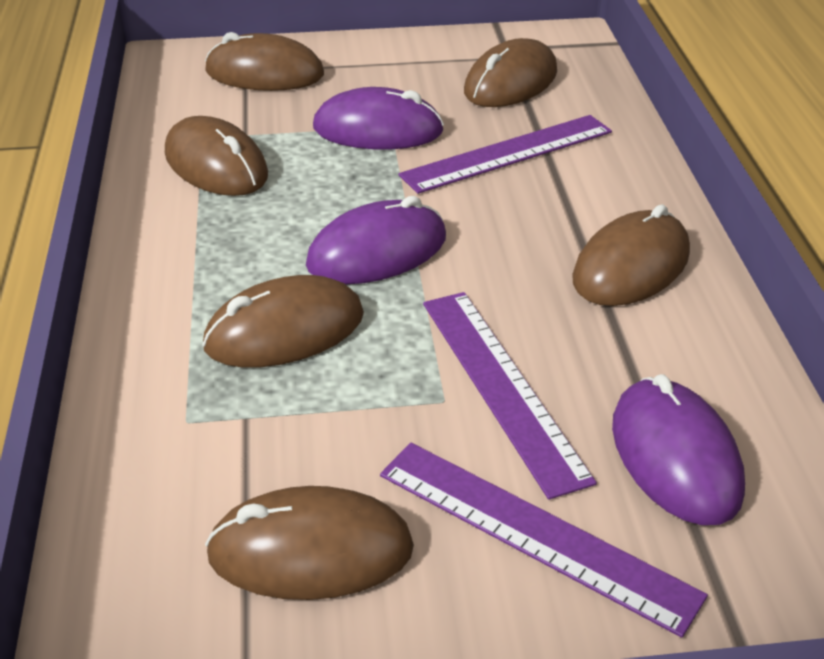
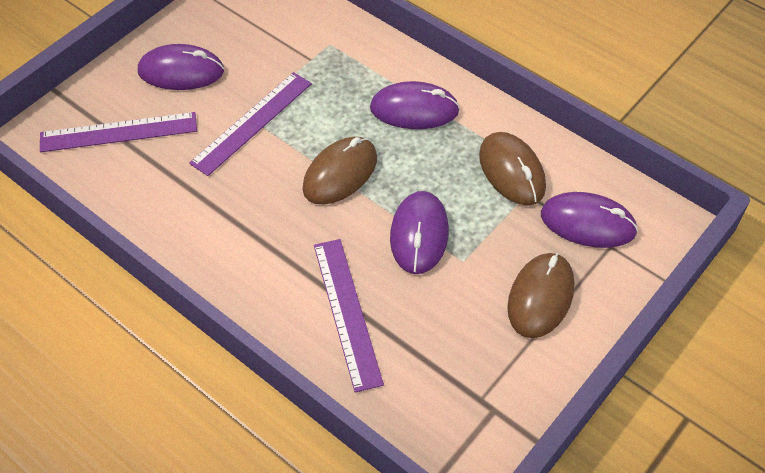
brown mouse: 6 -> 3
purple mouse: 3 -> 4

